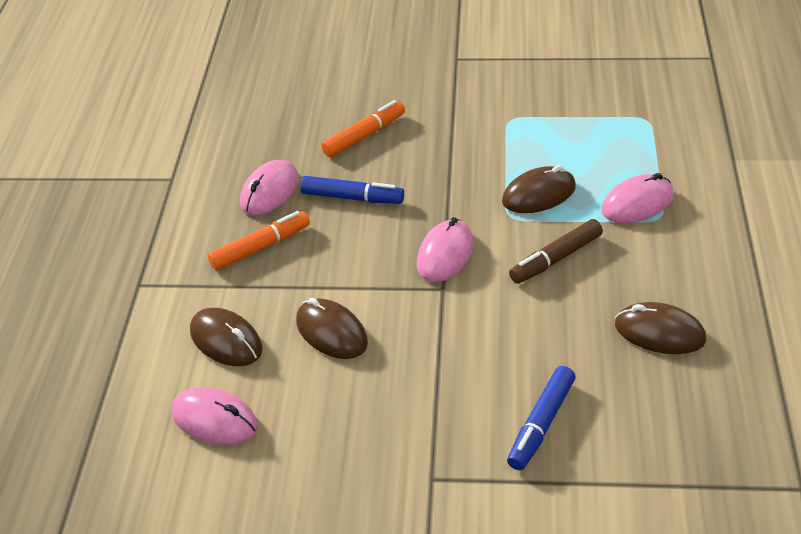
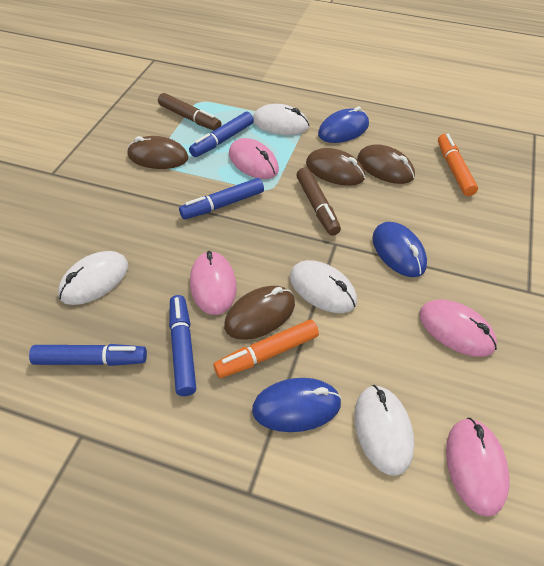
blue marker: 2 -> 4
blue mouse: 0 -> 3
brown marker: 1 -> 2
white mouse: 0 -> 4

